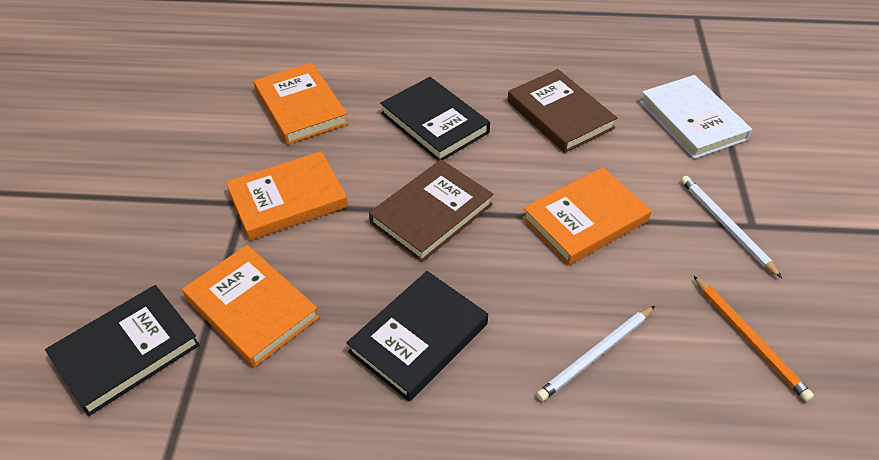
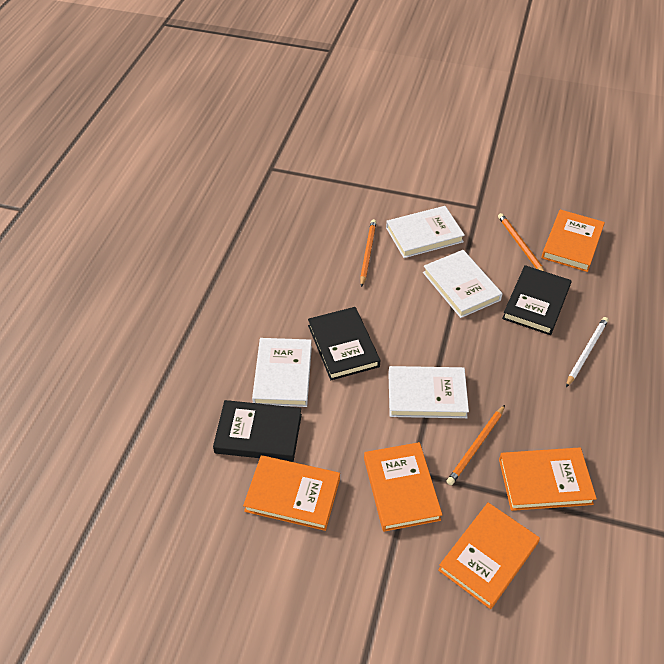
brown book: 2 -> 0
orange book: 4 -> 5
orange pencil: 1 -> 3
white book: 1 -> 4
white pencil: 2 -> 1

